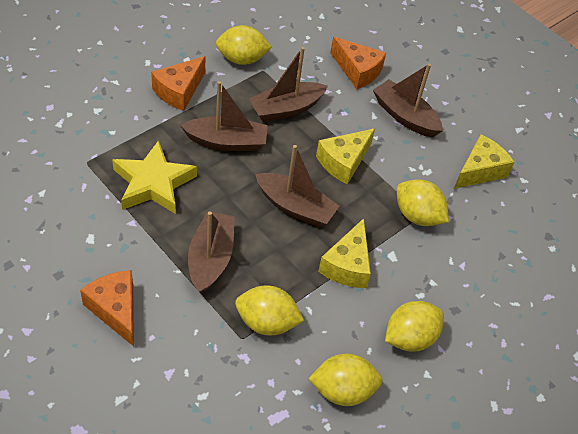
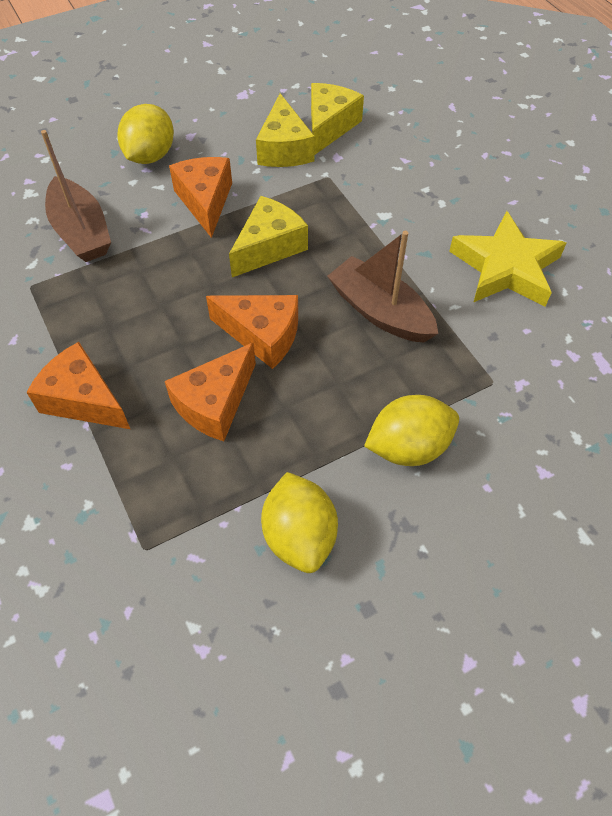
brown boat: 5 -> 2
orange cheese: 3 -> 4
yellow lemon: 5 -> 3

